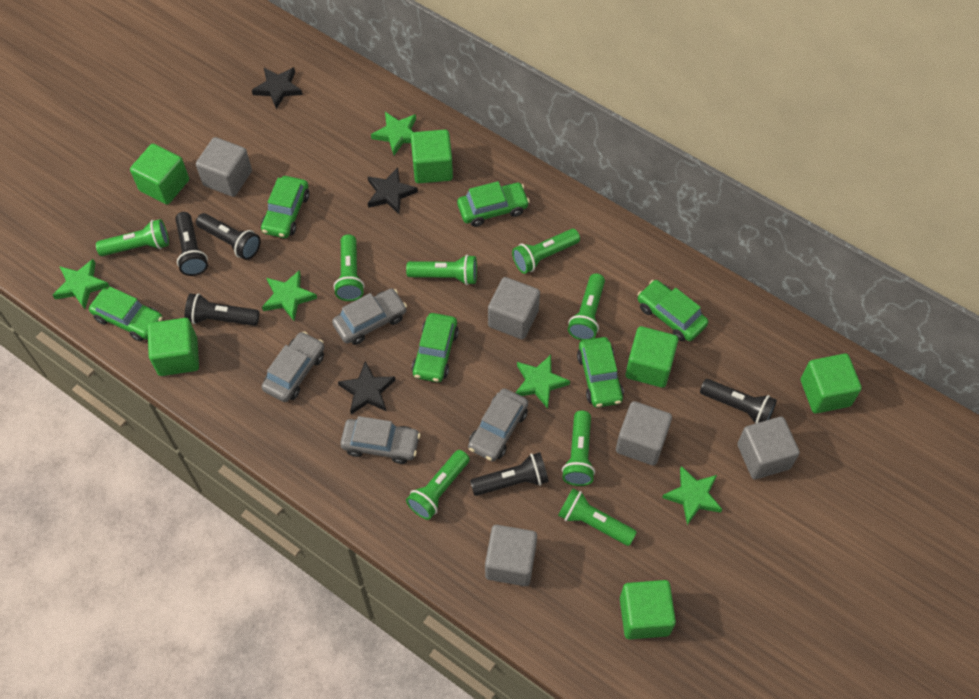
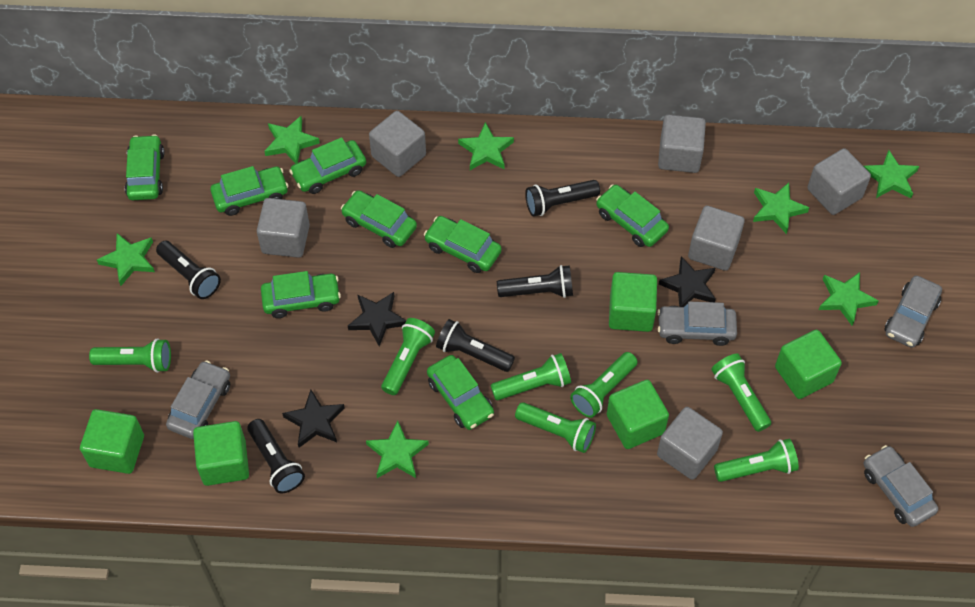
green car: 6 -> 8
green cube: 6 -> 5
green flashlight: 8 -> 7
green star: 5 -> 7
grey cube: 5 -> 6

